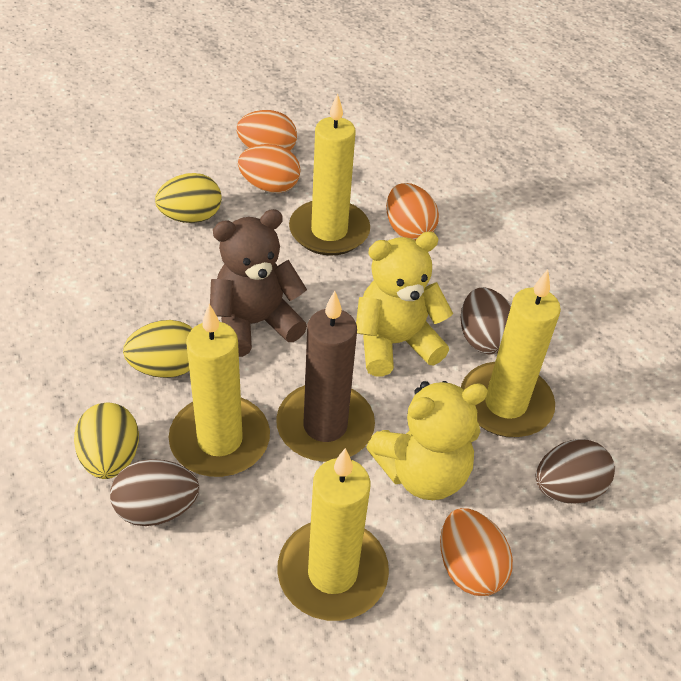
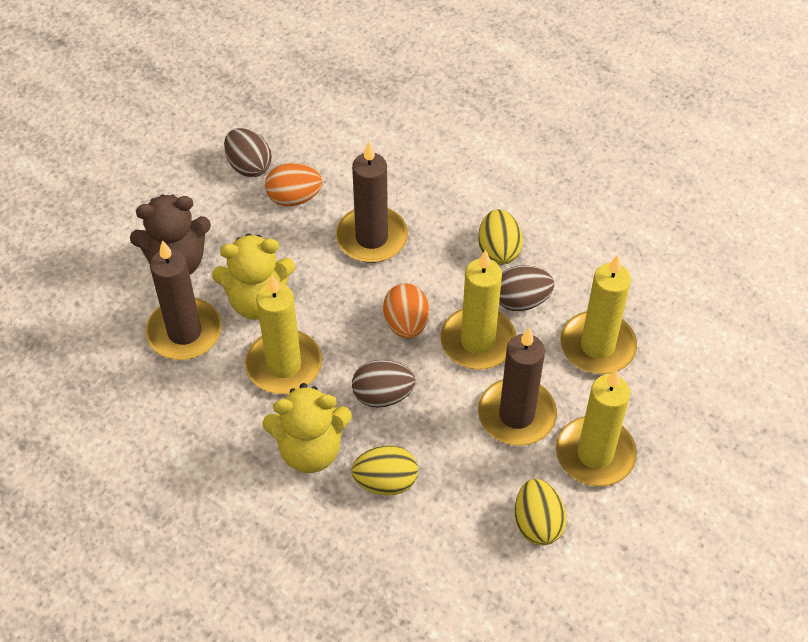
brown candle: 1 -> 3
orange egg: 4 -> 2

